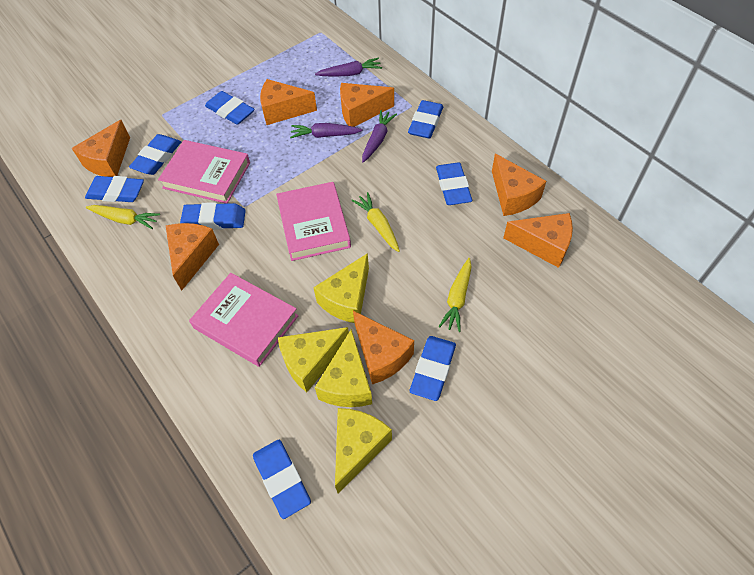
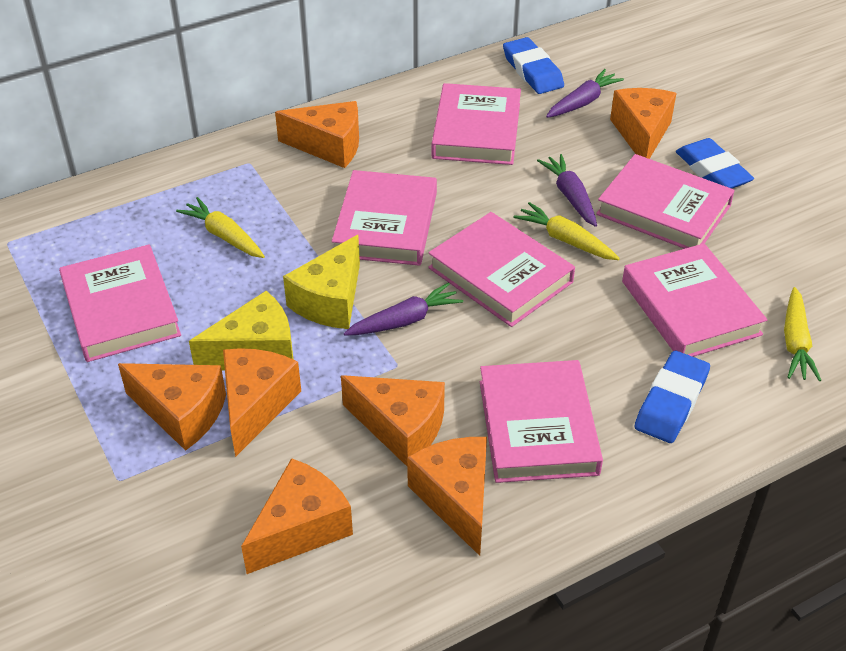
blue eraser: 8 -> 3
pink book: 3 -> 7
yellow cheese: 4 -> 2

